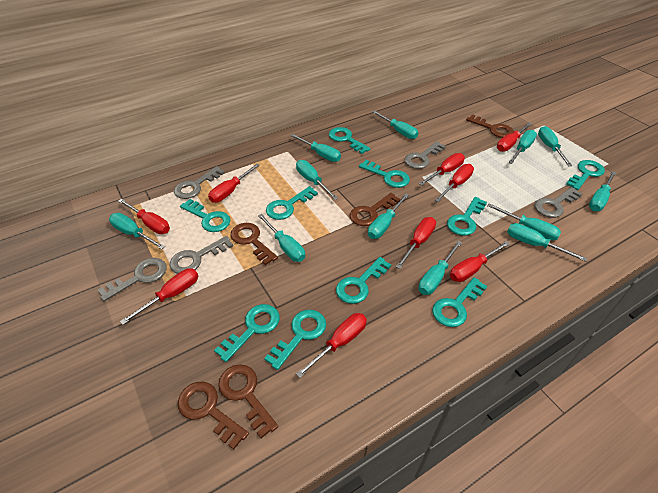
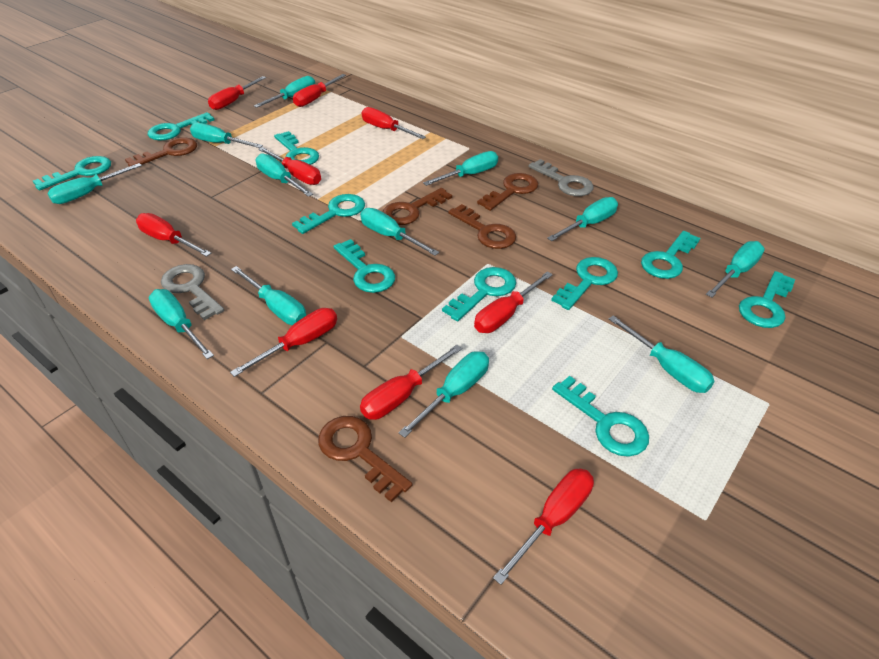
grey key: 5 -> 2

